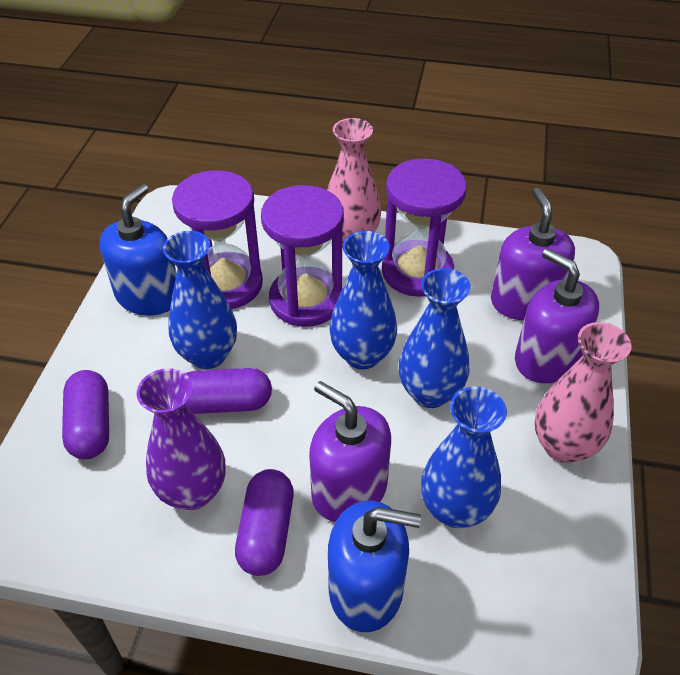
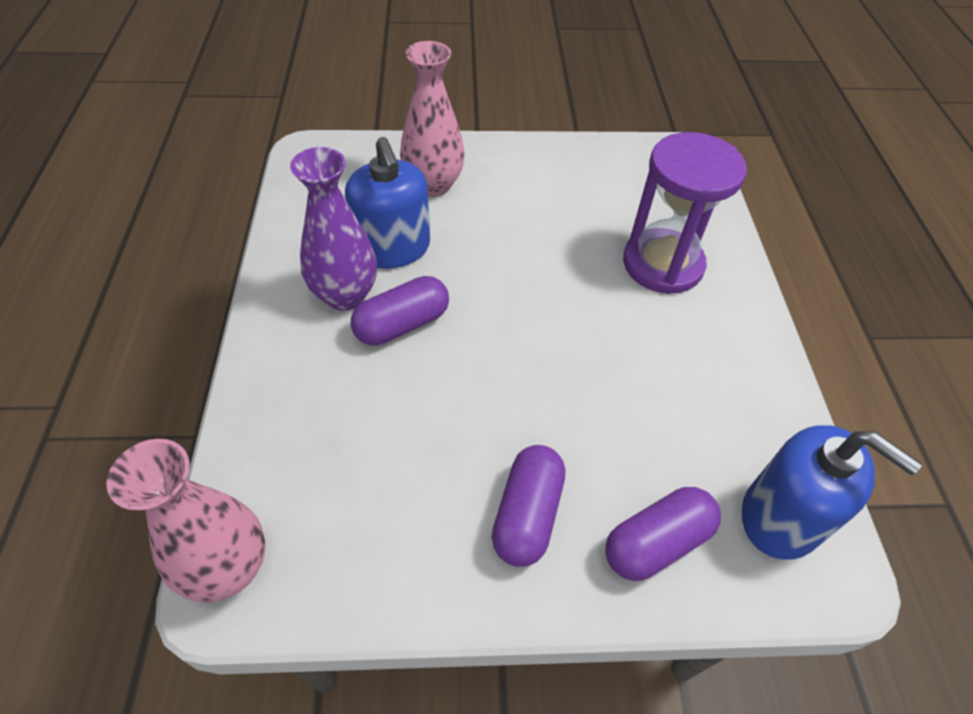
blue vase: 4 -> 0
purple hourglass: 3 -> 1
purple soap dispenser: 3 -> 0

